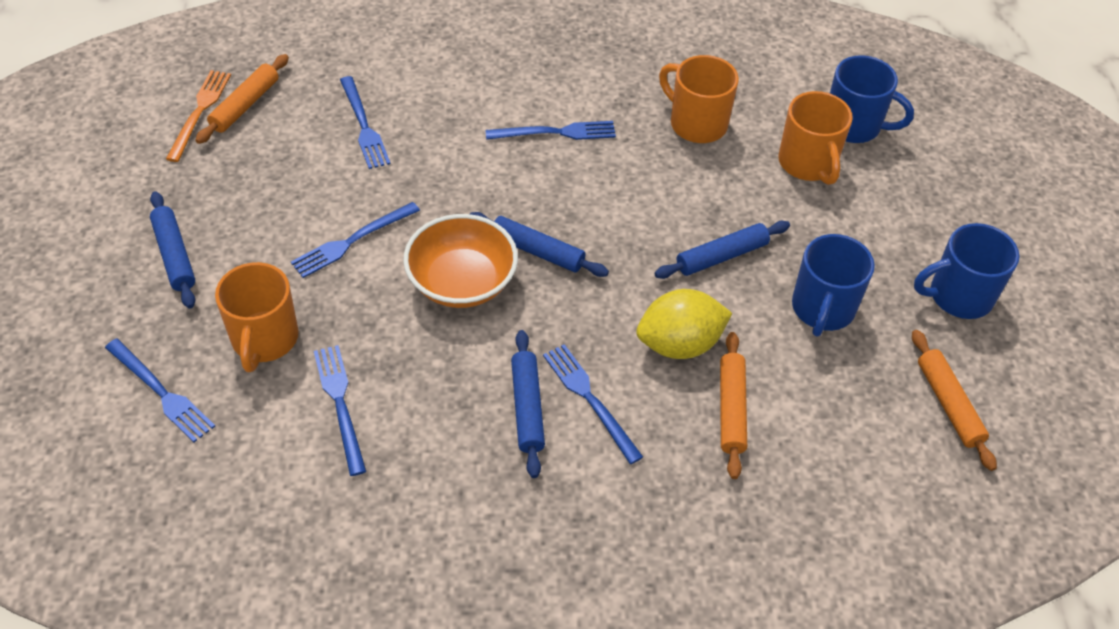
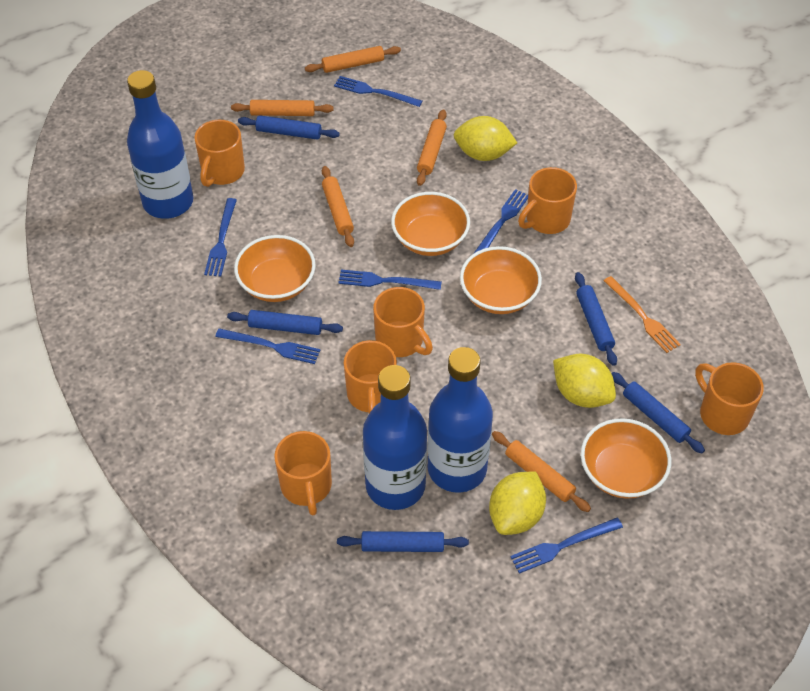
blue bottle: 0 -> 3
blue mug: 3 -> 0
blue rolling pin: 4 -> 5
orange bowl: 1 -> 4
orange mug: 3 -> 6
orange rolling pin: 3 -> 5
yellow lemon: 1 -> 3

